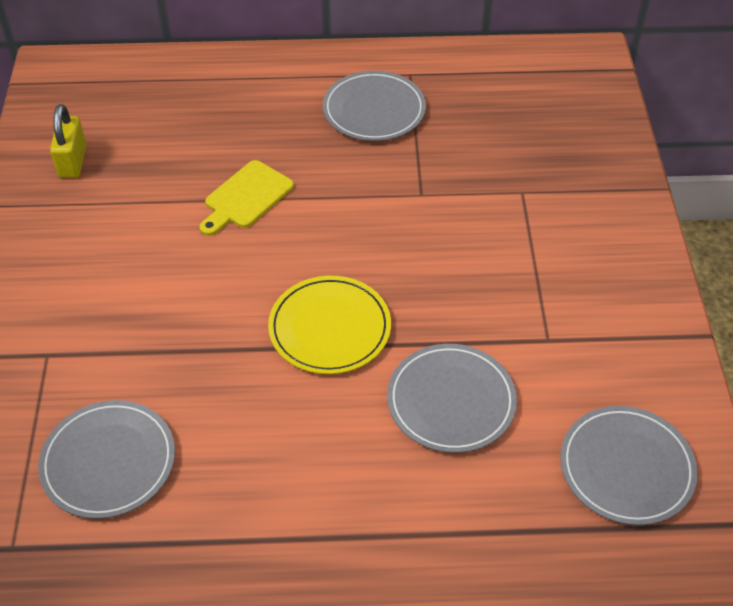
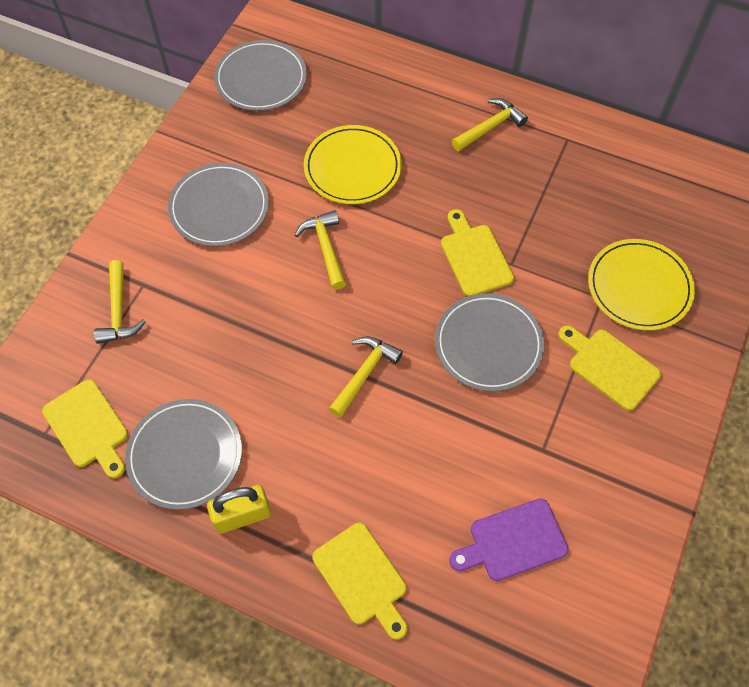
purple cutting board: 0 -> 1
yellow cutting board: 1 -> 4
yellow hammer: 0 -> 4
yellow plate: 1 -> 2

